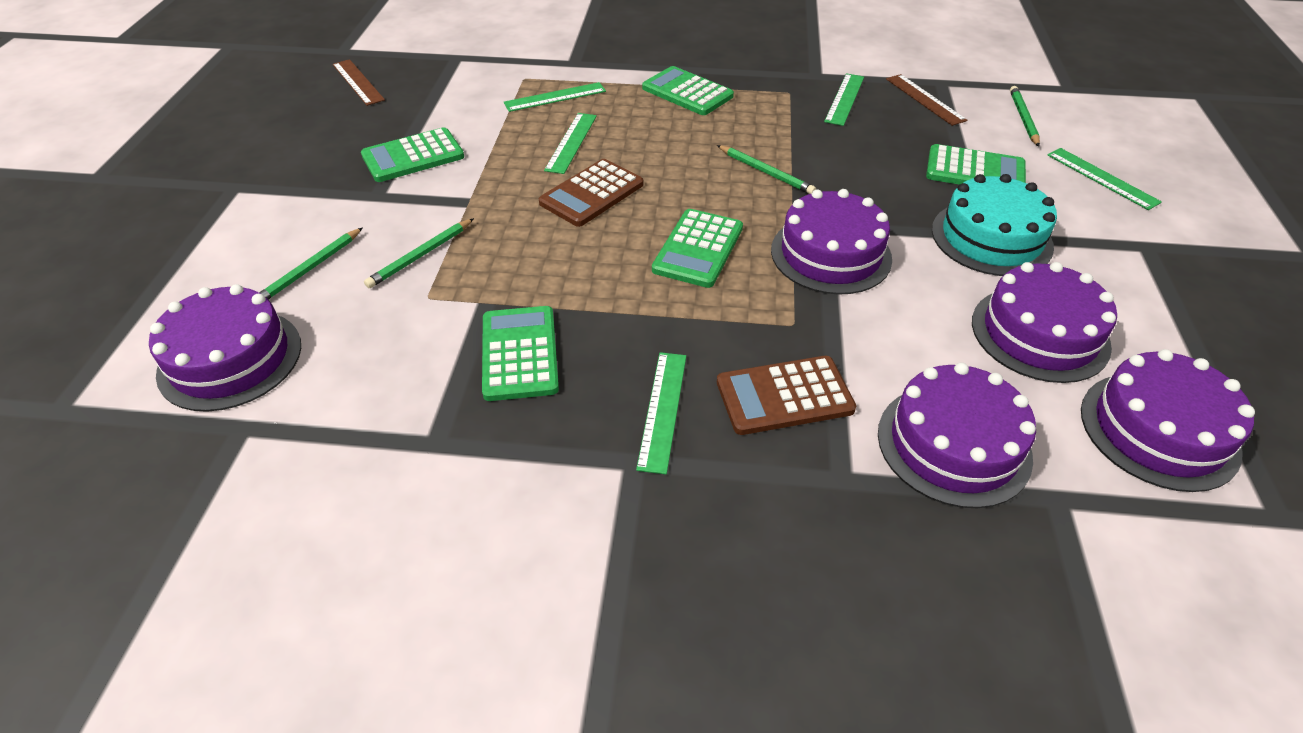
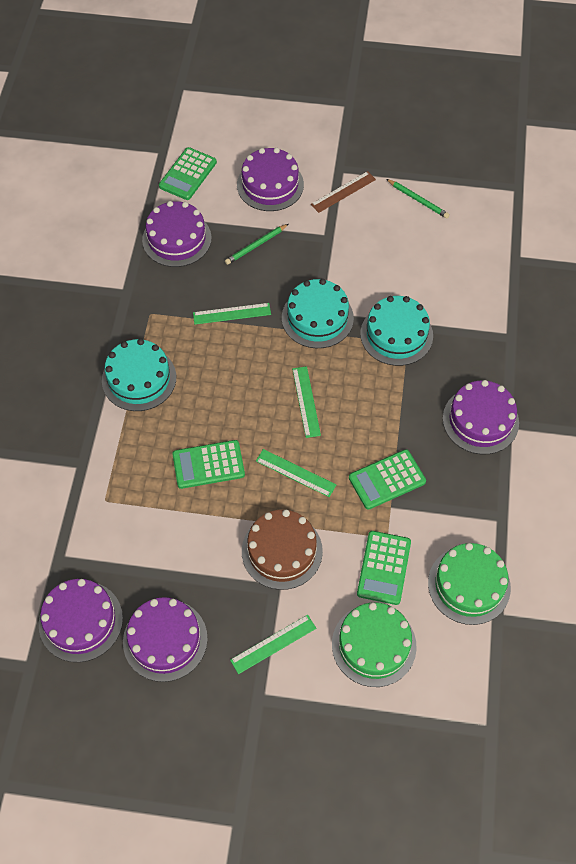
brown cake: 0 -> 1
brown calculator: 2 -> 0
brown ruler: 2 -> 1
green cake: 0 -> 2
green calculator: 5 -> 4
green pencil: 4 -> 2
green ruler: 5 -> 4
turquoise cake: 1 -> 3

